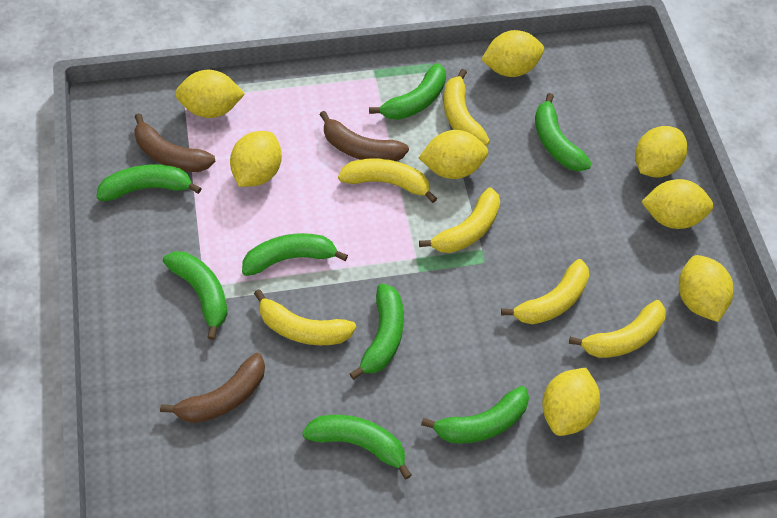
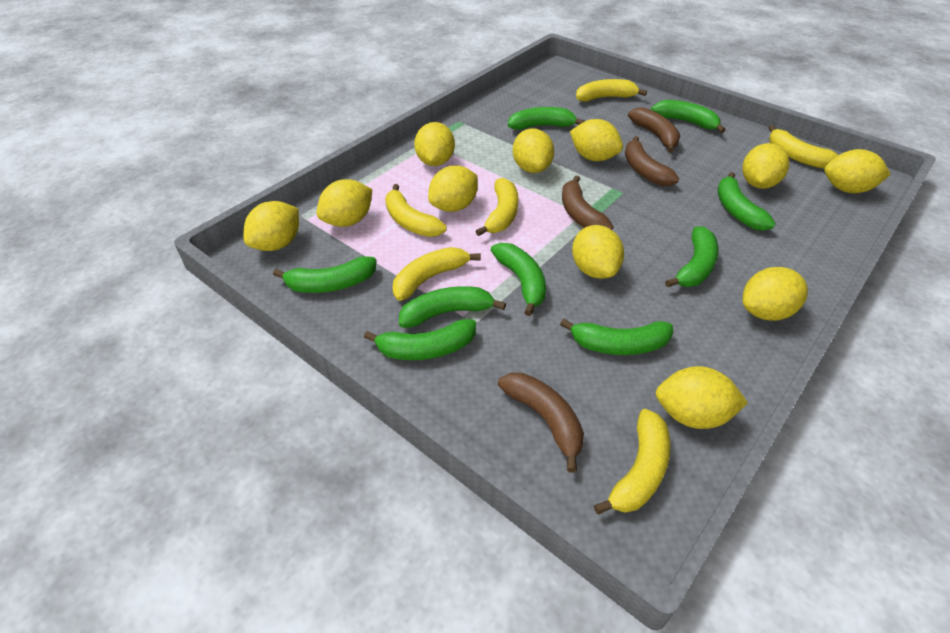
brown banana: 3 -> 4
green banana: 8 -> 9
yellow lemon: 8 -> 11

